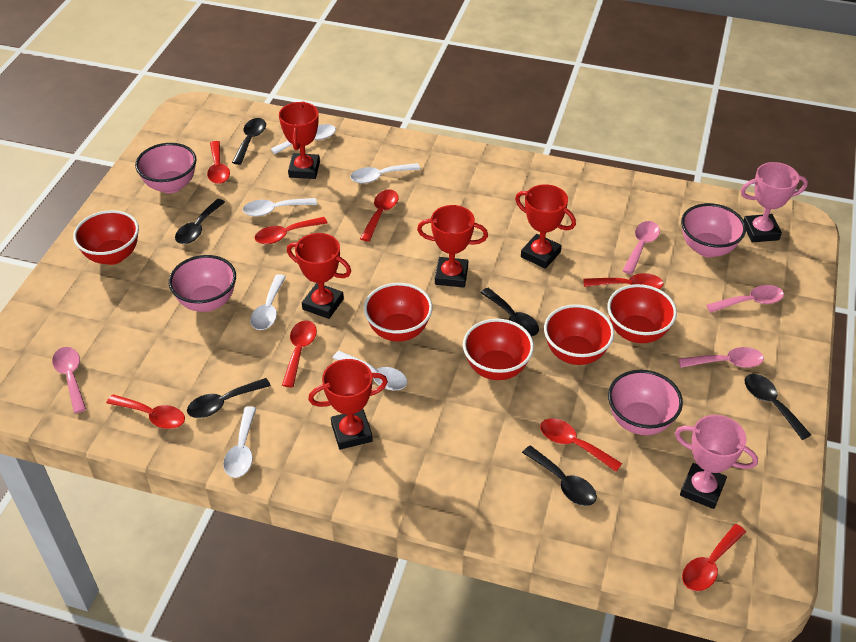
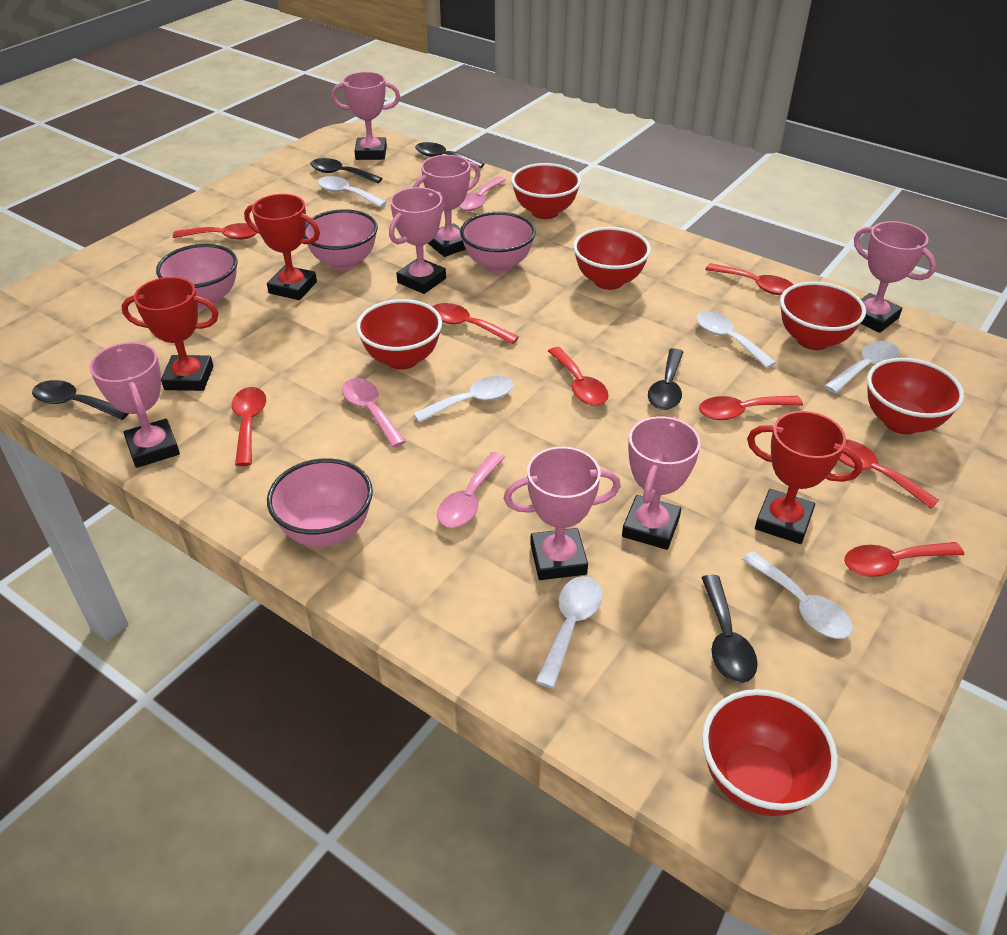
black spoon: 6 -> 5
pink spoon: 4 -> 3
pink trophy: 2 -> 7
red bowl: 5 -> 6
red trophy: 5 -> 3

